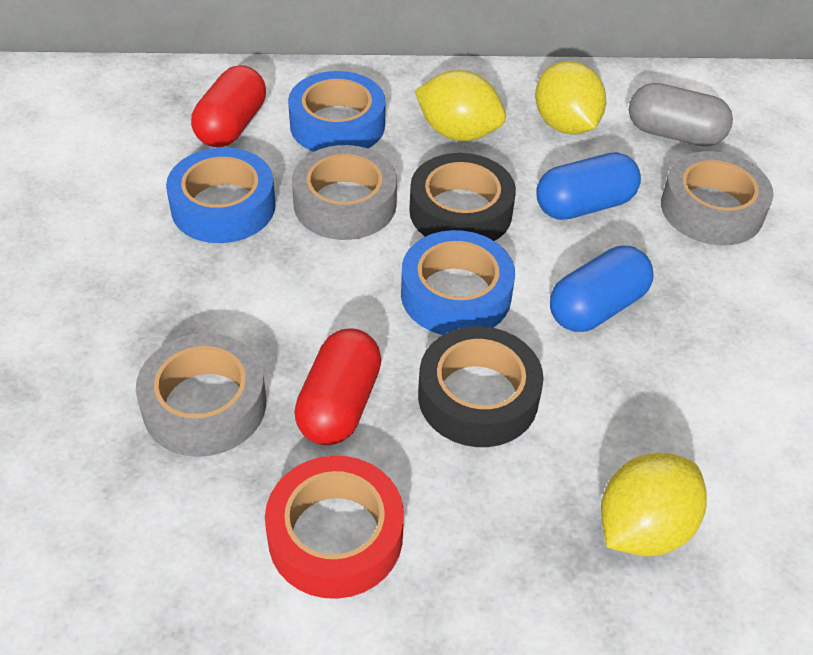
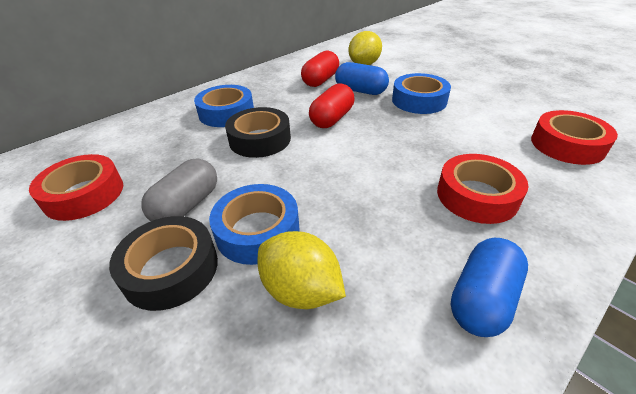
grey tape: 3 -> 0
red tape: 1 -> 3
yellow lemon: 3 -> 2

